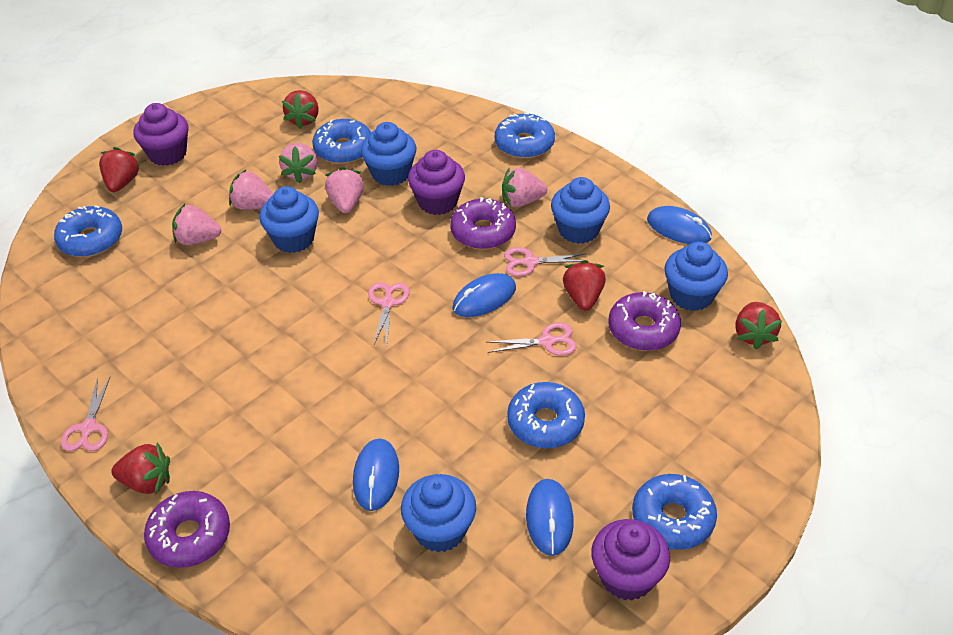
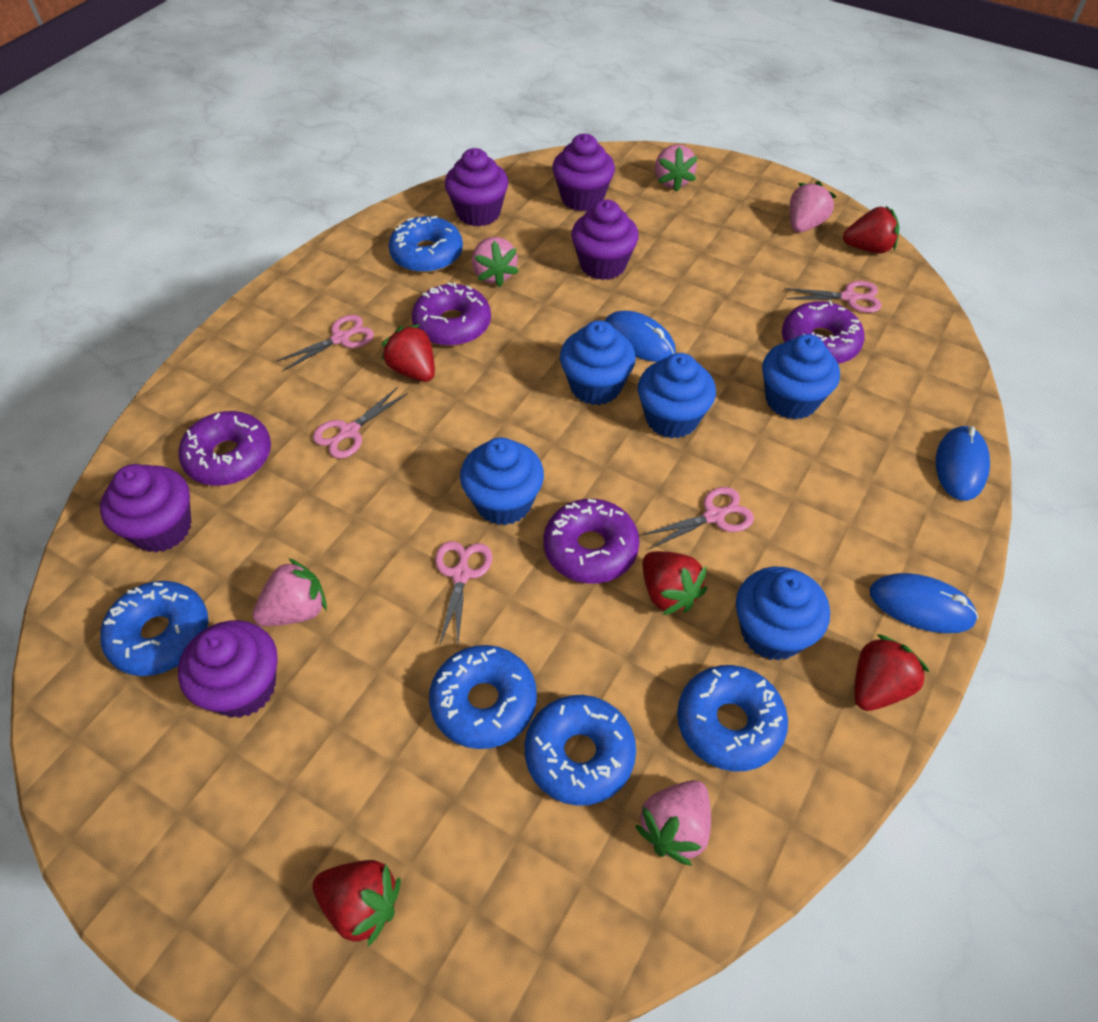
blue mouse: 4 -> 3
pink scissors: 4 -> 5
purple cupcake: 3 -> 5
purple donut: 3 -> 4

